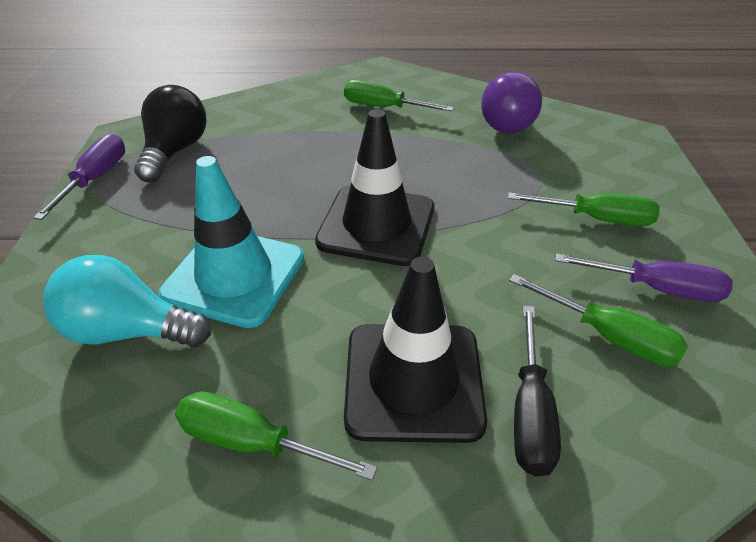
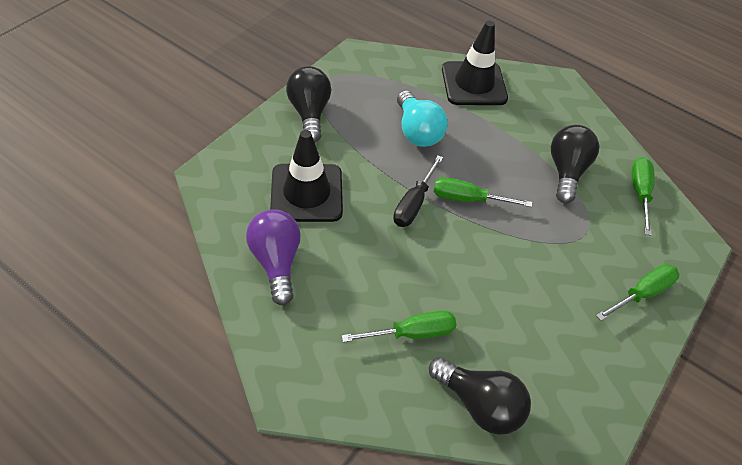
black light bulb: 1 -> 3
purple screwdriver: 2 -> 0
turquoise traffic cone: 1 -> 0

